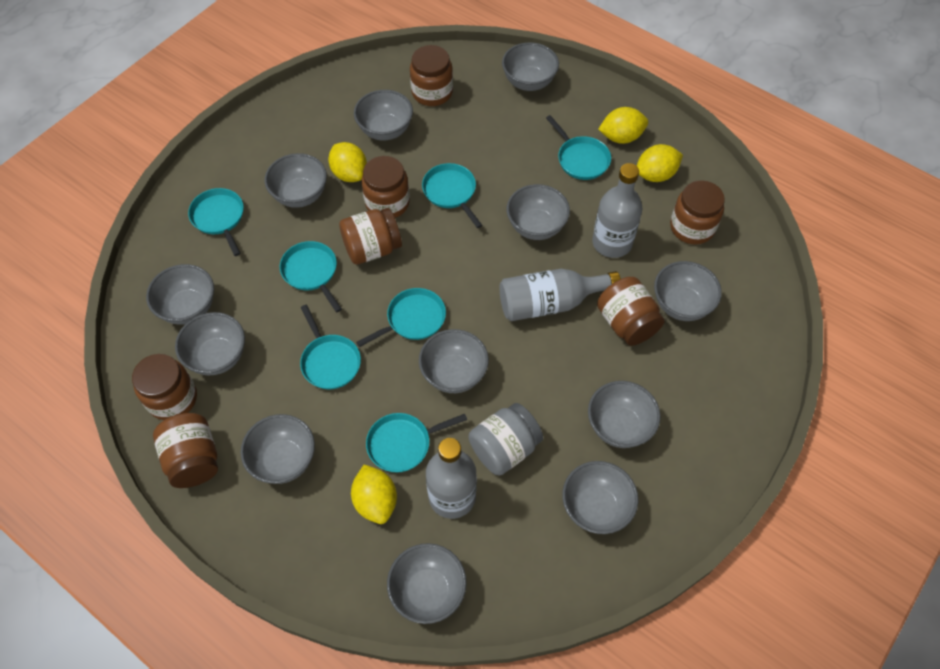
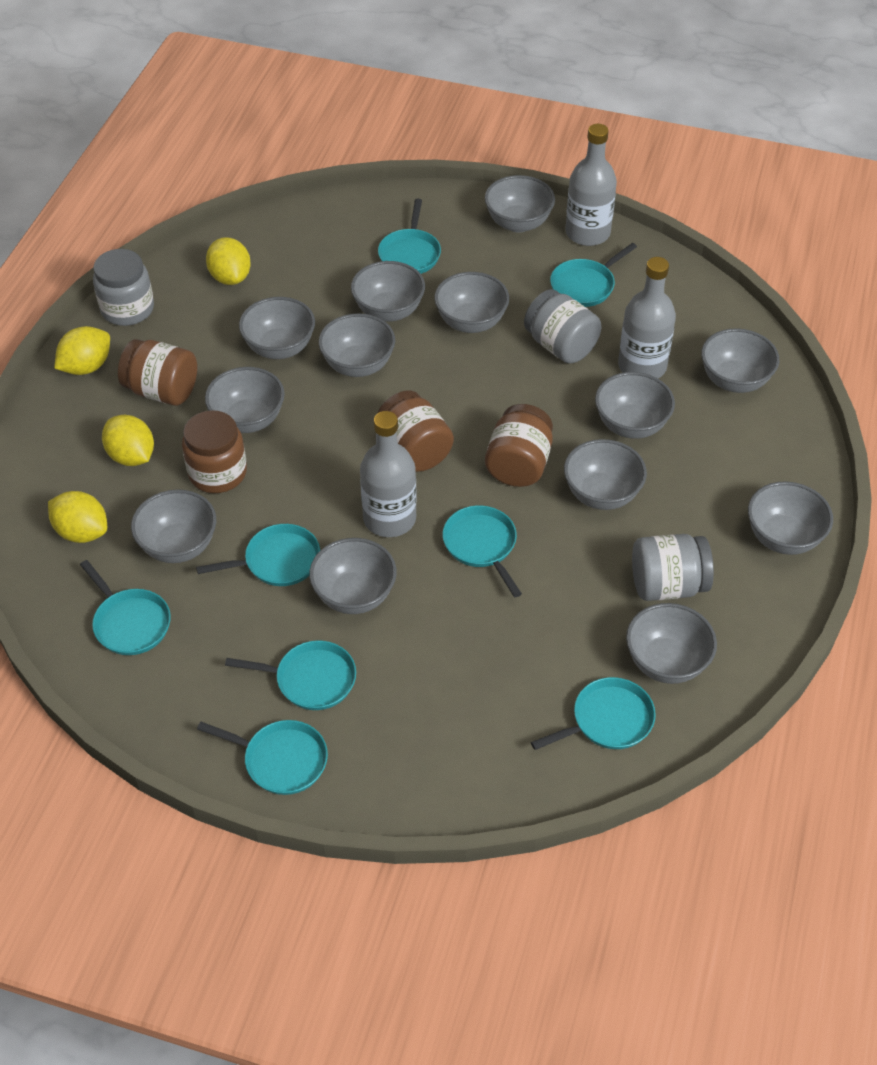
brown jar: 7 -> 4
grey bowl: 12 -> 13
grey jar: 1 -> 3
turquoise pan: 7 -> 8

